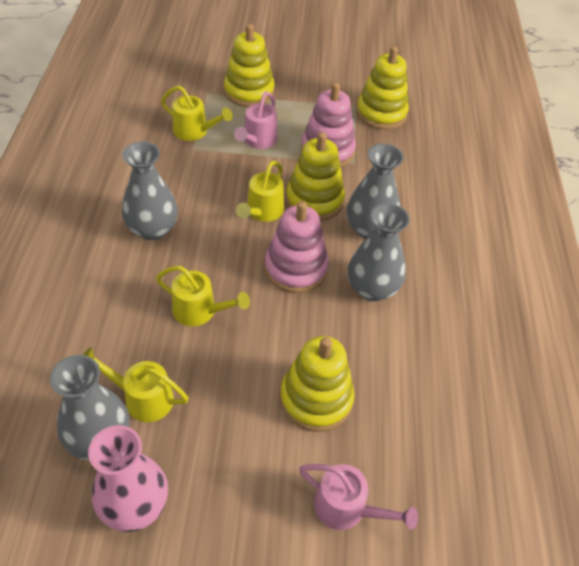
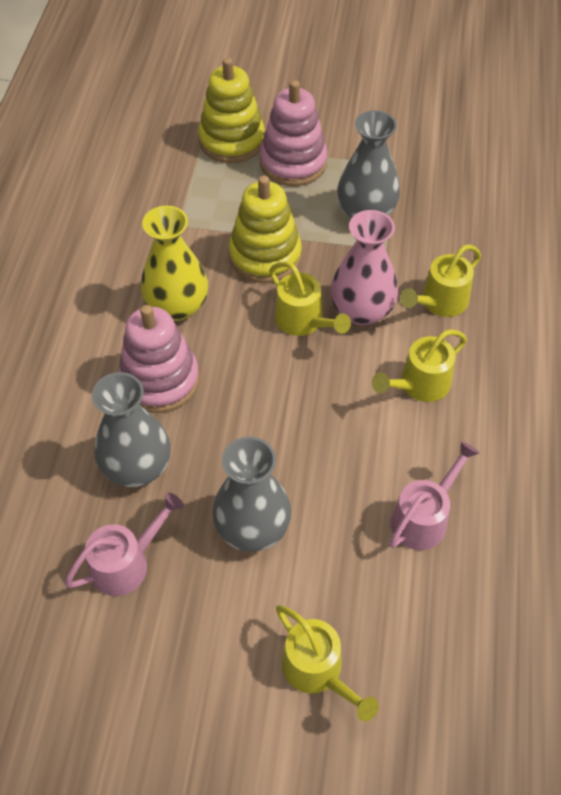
grey vase: 4 -> 3
yellow stacking toy: 4 -> 2
yellow vase: 0 -> 1

